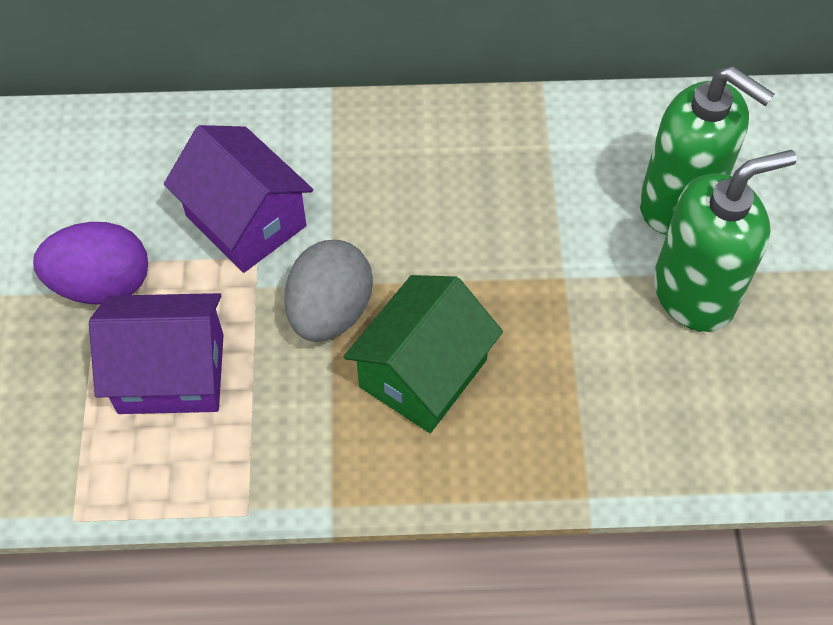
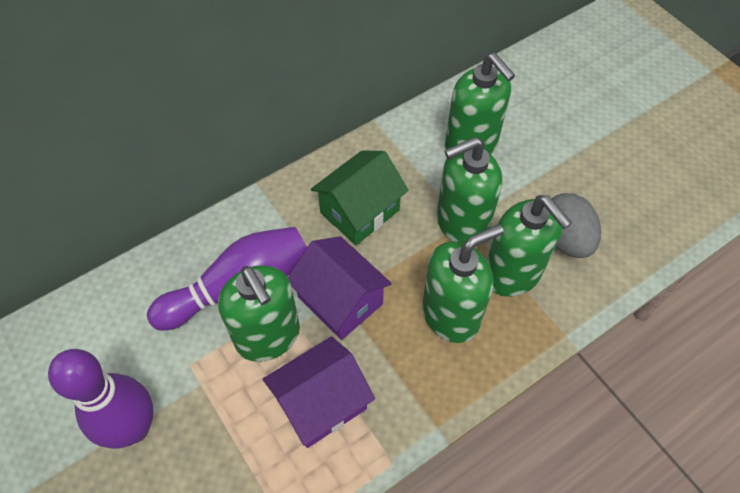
green soap dispenser: 2 -> 5
purple bowling pin: 0 -> 2
purple egg: 1 -> 0

